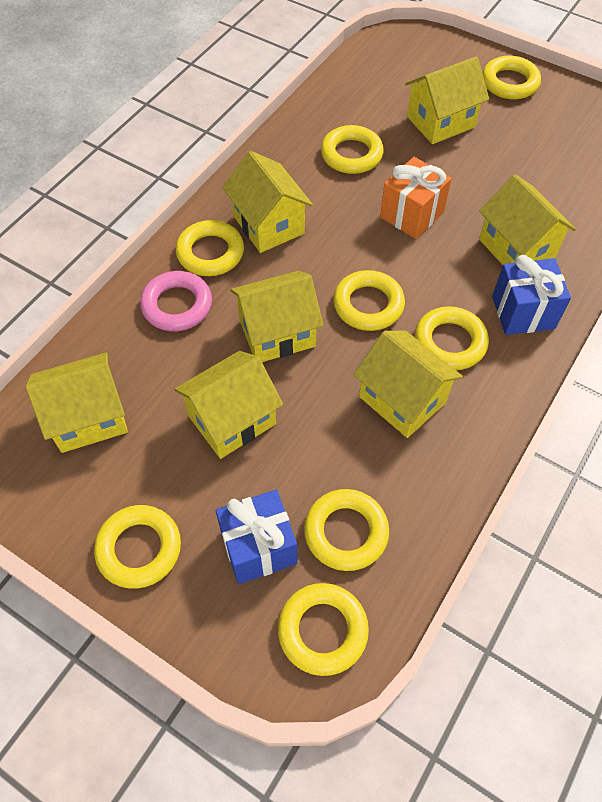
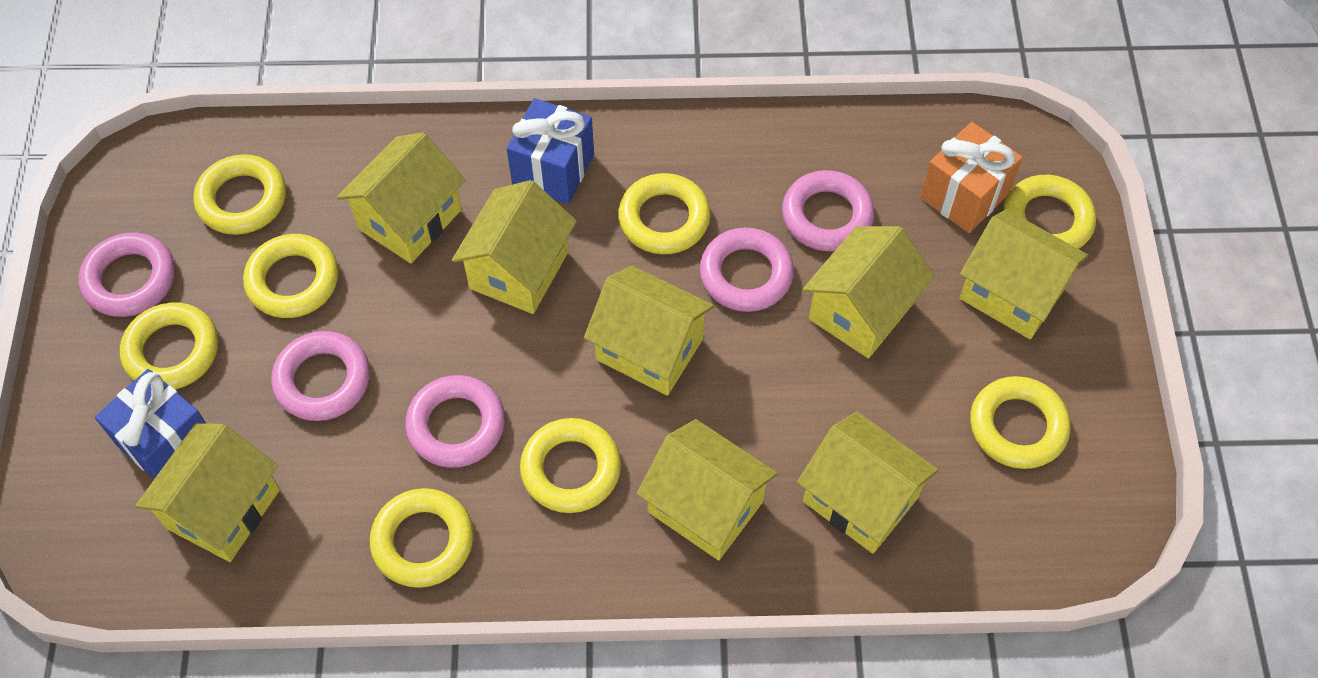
pink ring: 1 -> 5
yellow house: 7 -> 8

